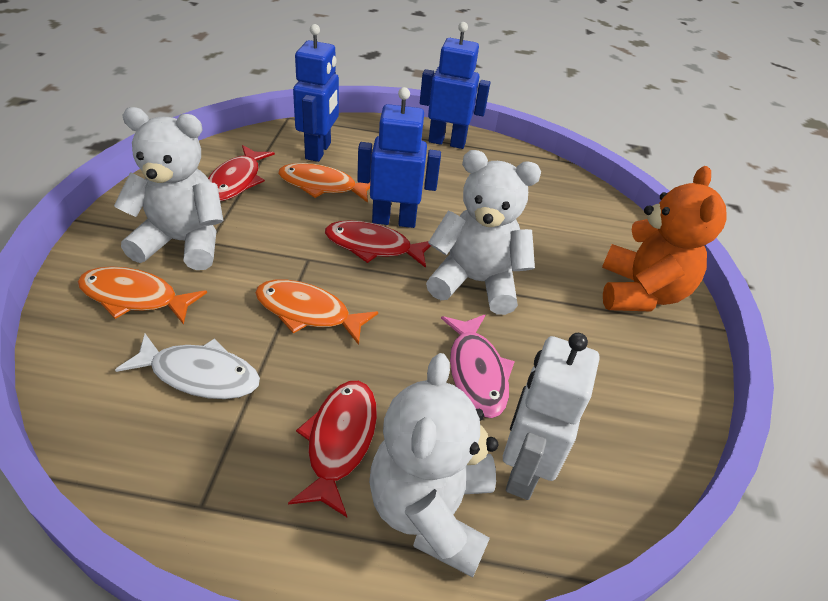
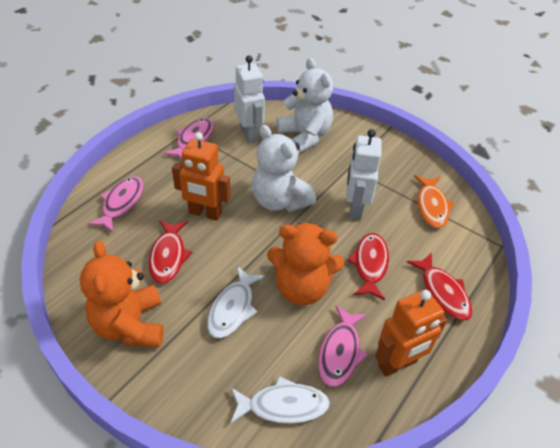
blue robot: 3 -> 0
orange fish: 3 -> 1
orange robot: 0 -> 2
orange teddy bear: 1 -> 2
pink fish: 1 -> 3
white fish: 1 -> 2
white robot: 1 -> 2
white teddy bear: 3 -> 2

